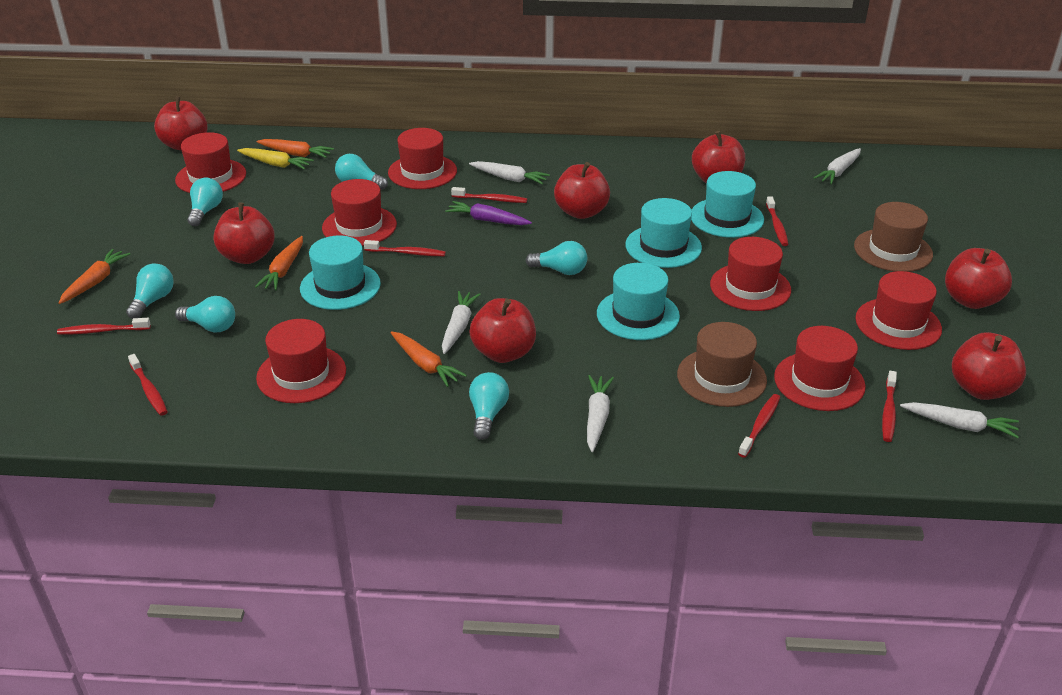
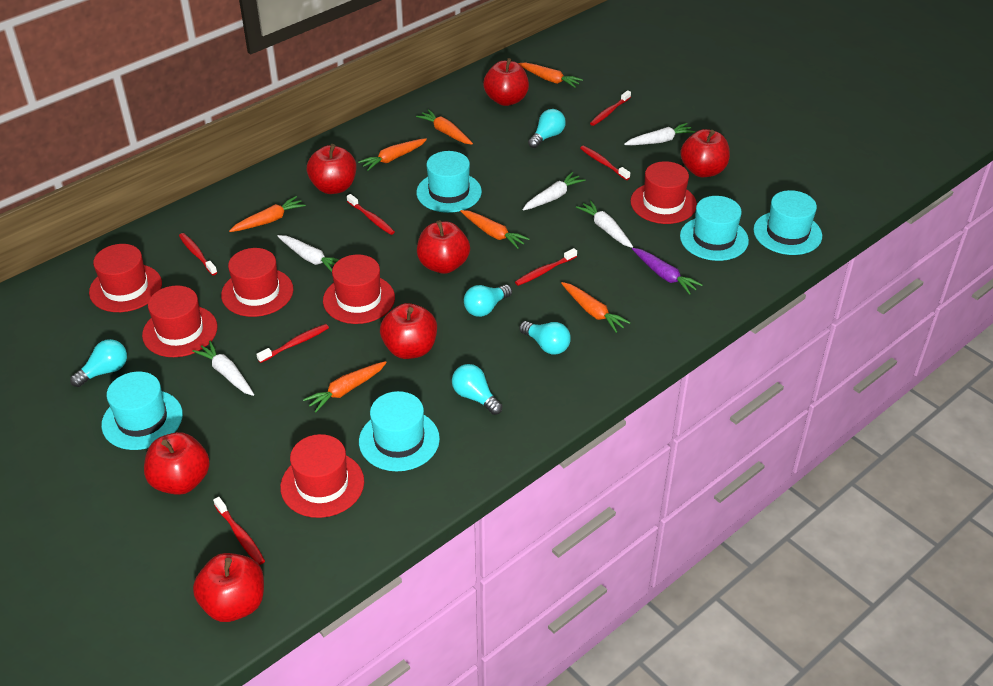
brown hat: 2 -> 0
orange carrot: 4 -> 7
red hat: 7 -> 6
turquoise hat: 4 -> 5
turquoise light bulb: 6 -> 5
yellow carrot: 1 -> 0

